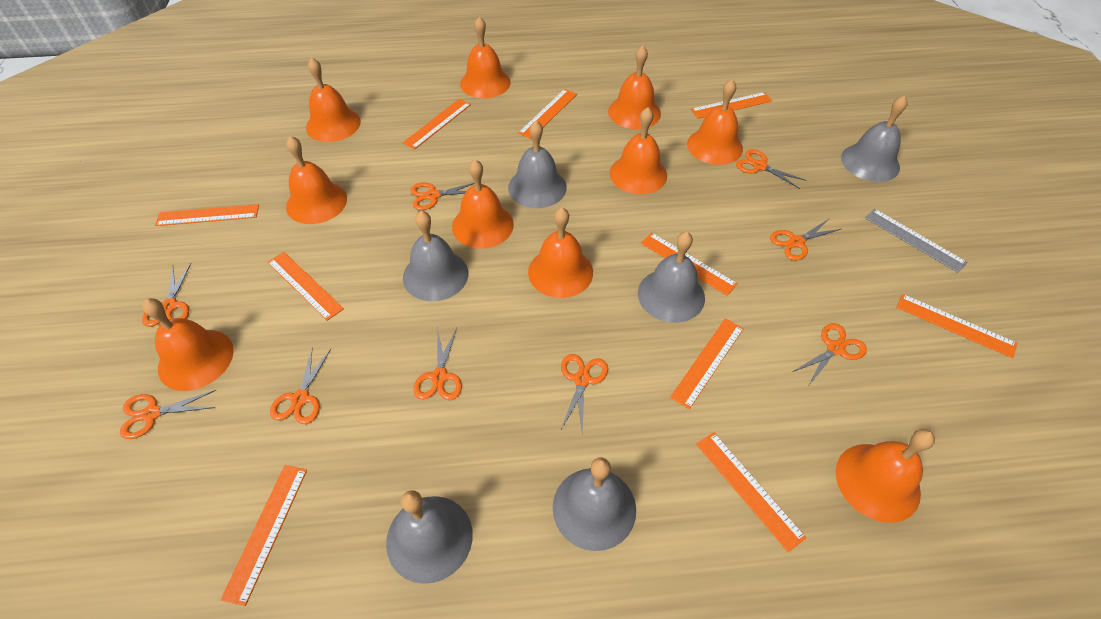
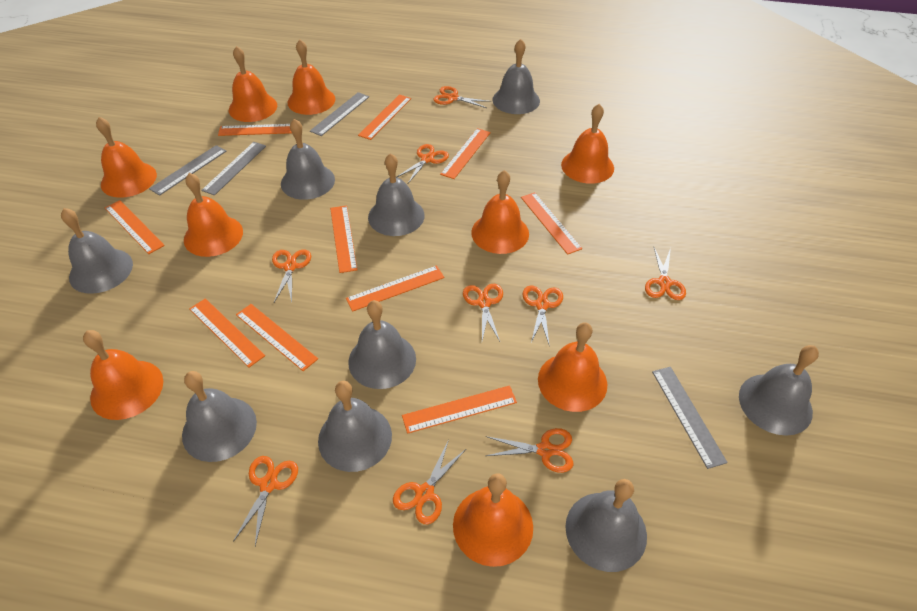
grey bell: 6 -> 9
grey ruler: 1 -> 4
orange bell: 10 -> 9

